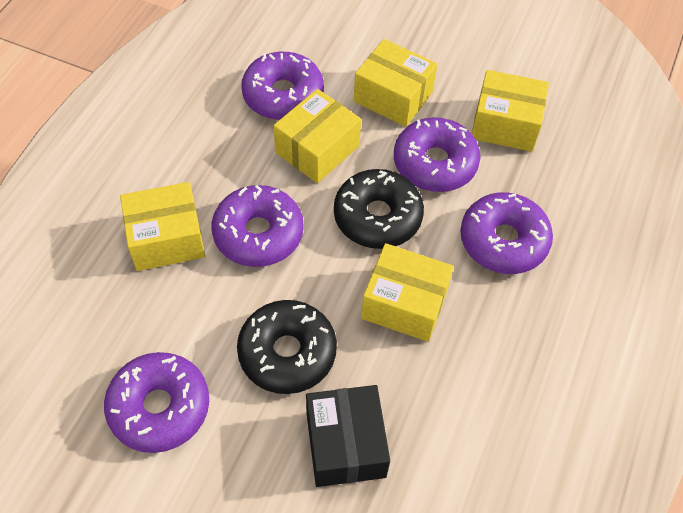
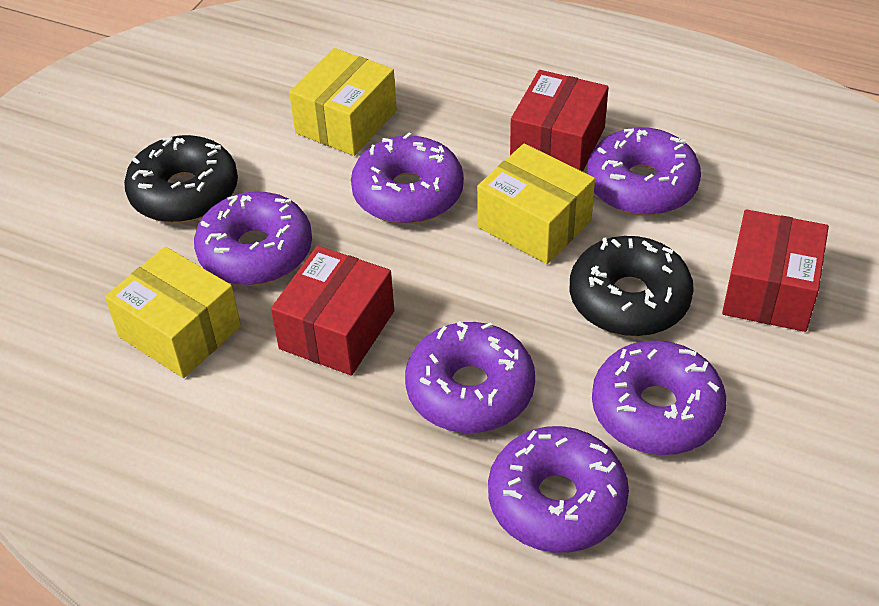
black box: 1 -> 0
purple donut: 5 -> 6
red box: 0 -> 3
yellow box: 5 -> 3

